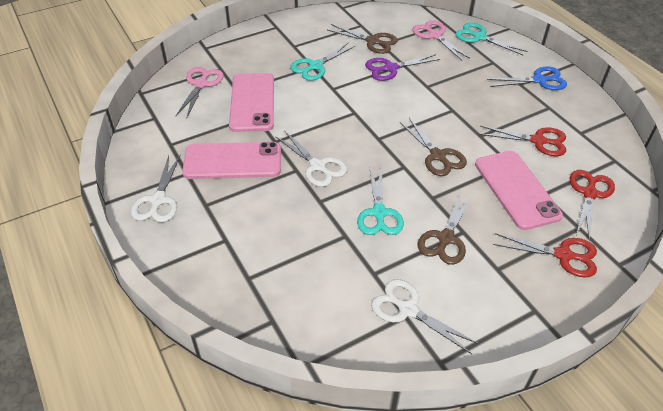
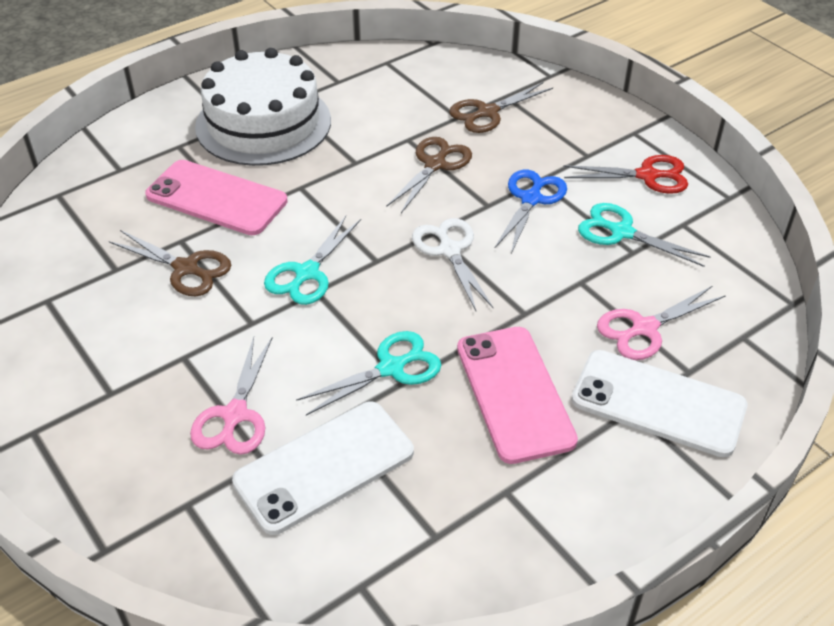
pink phone: 3 -> 2
purple scissors: 1 -> 0
red scissors: 3 -> 1
white cake: 0 -> 1
white phone: 0 -> 2
white scissors: 3 -> 1

